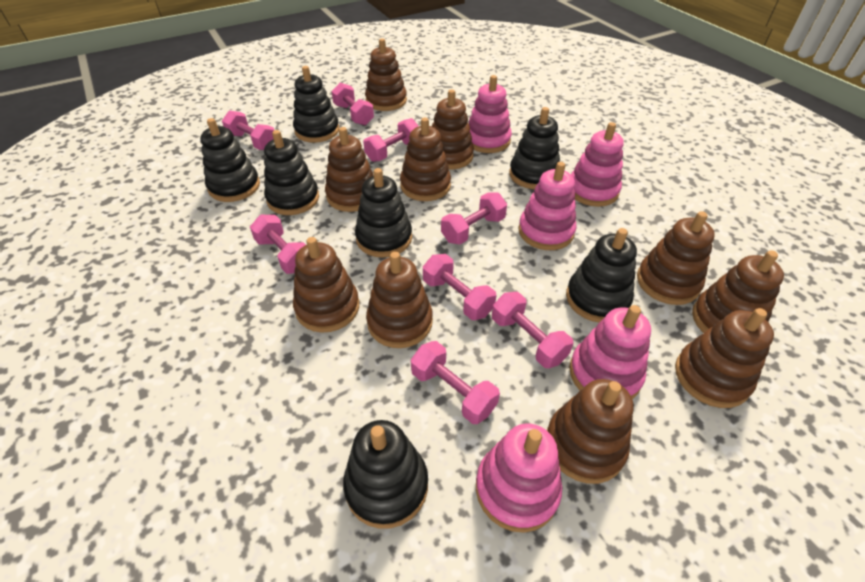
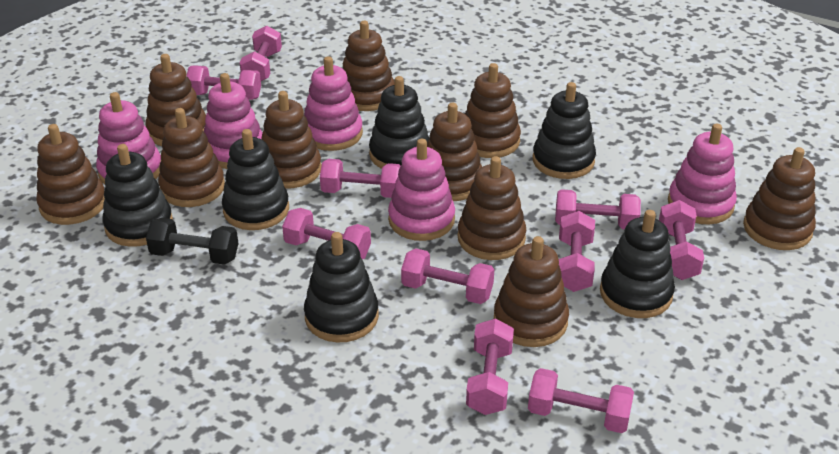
black dumbbell: 0 -> 1
black stacking toy: 7 -> 6
pink dumbbell: 8 -> 10

